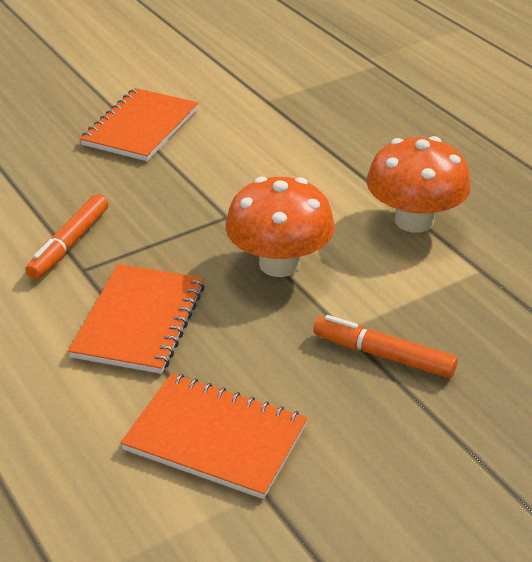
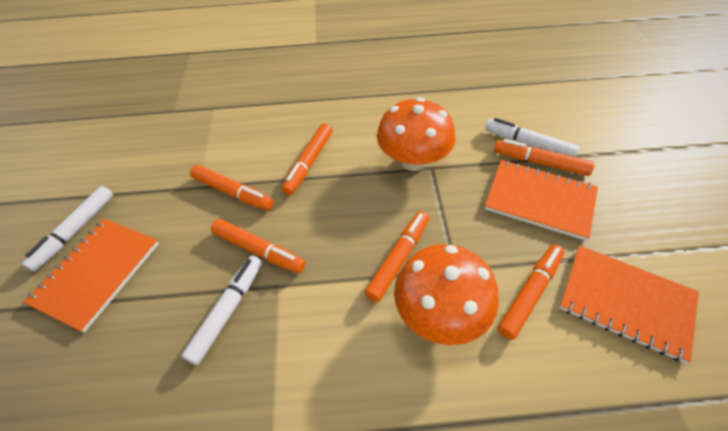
orange marker: 2 -> 6
white marker: 0 -> 3

